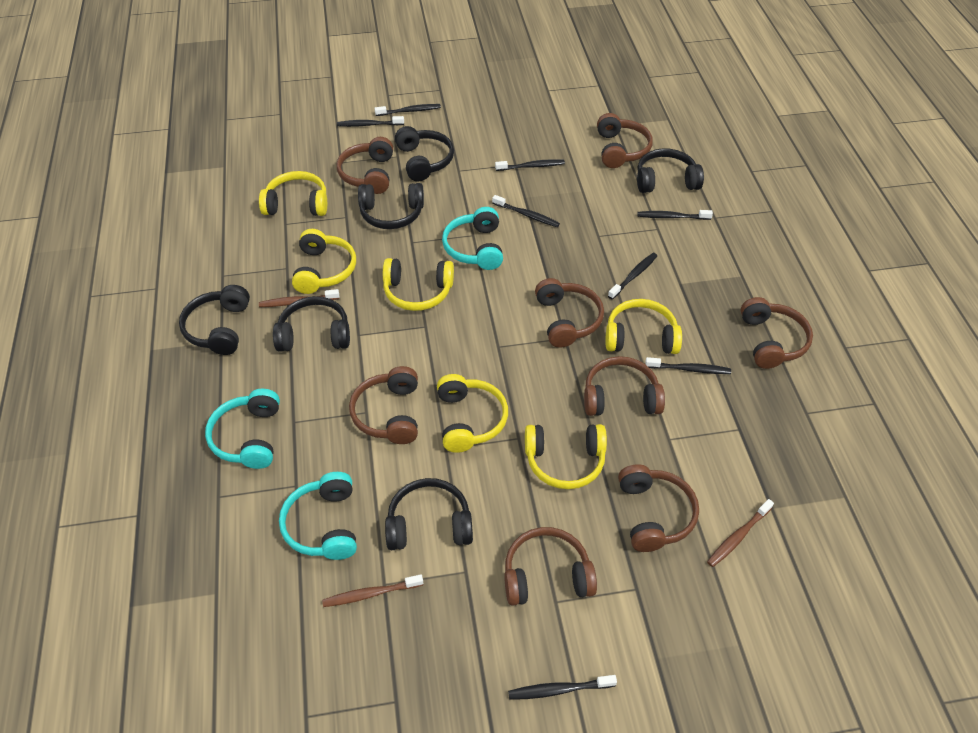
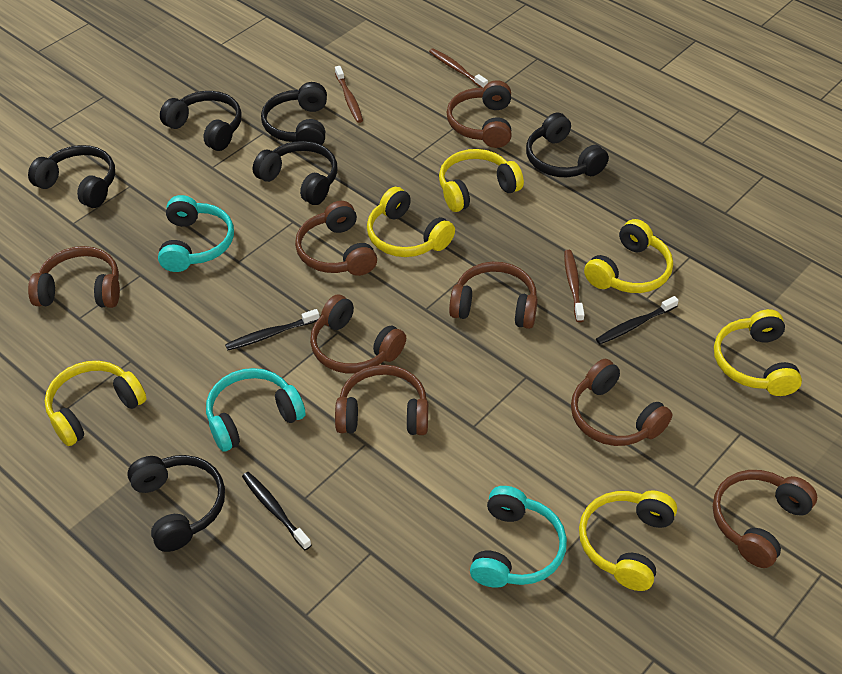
black toothbrush: 8 -> 3

